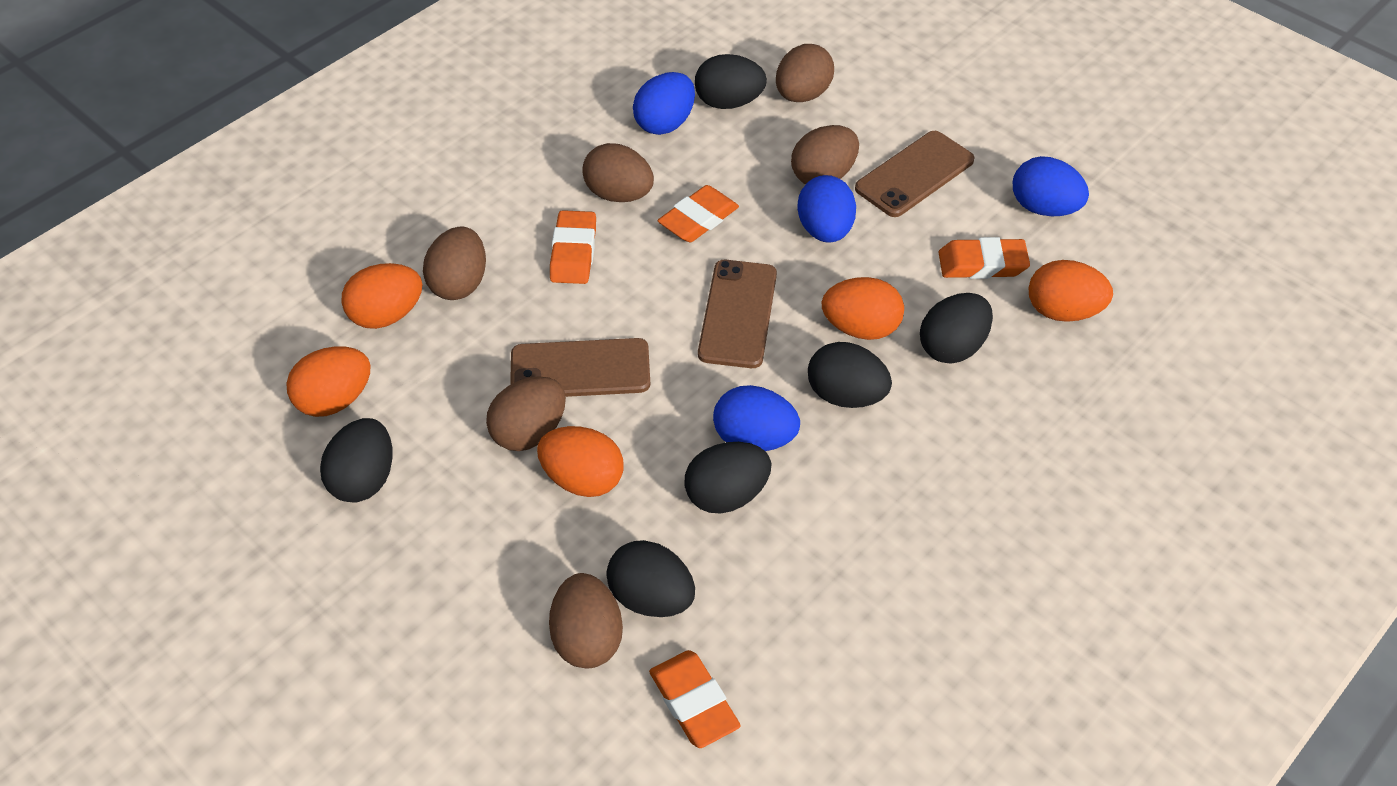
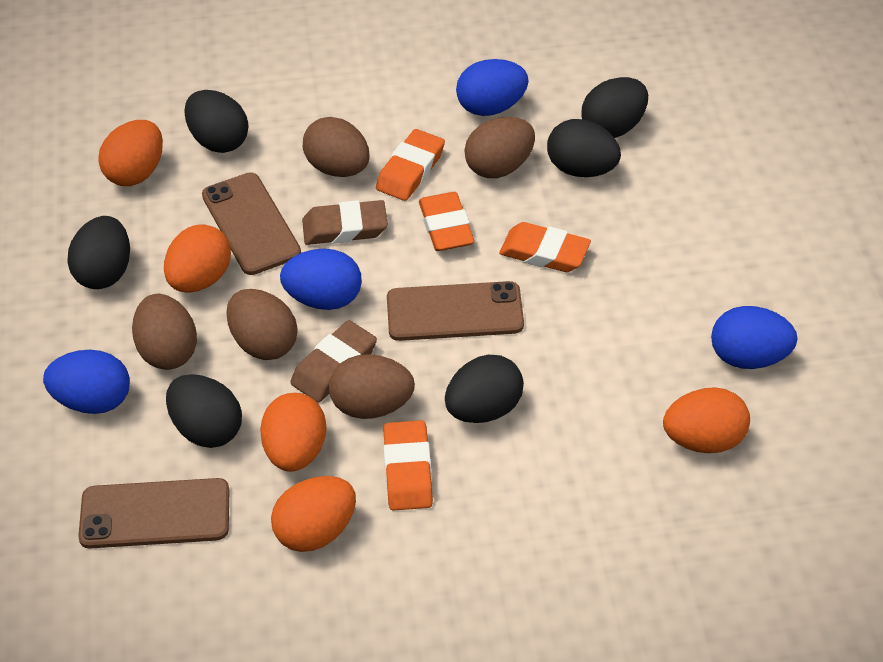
brown egg: 6 -> 5
brown eraser: 0 -> 2

